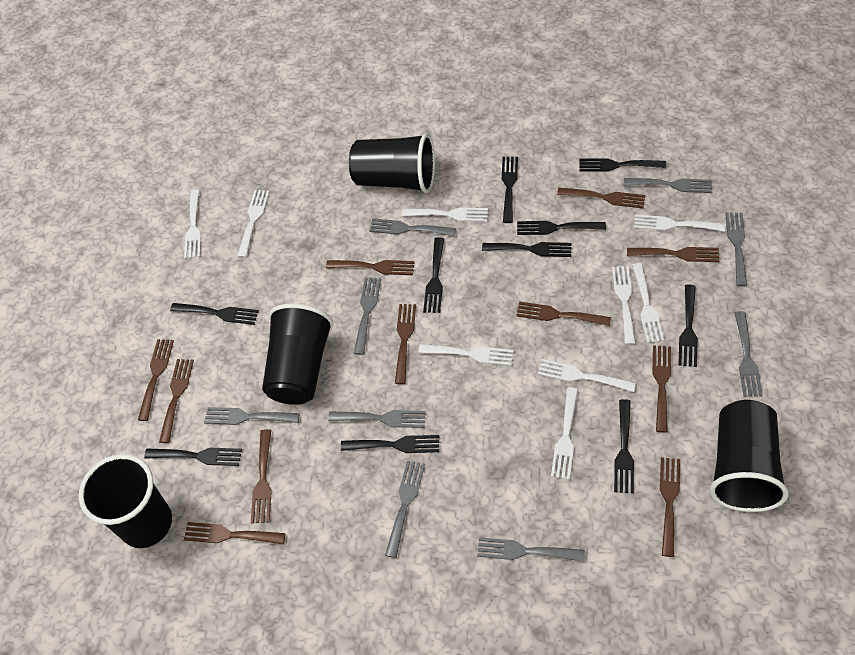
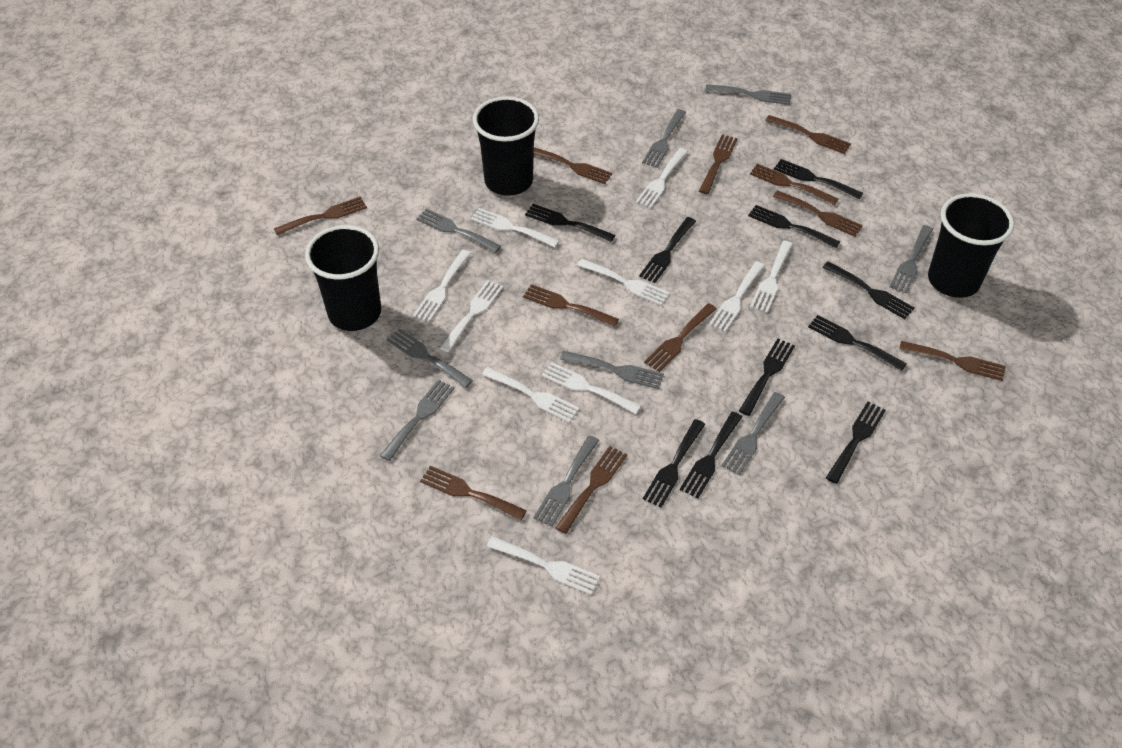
black cup: 4 -> 3
white fork: 9 -> 10

